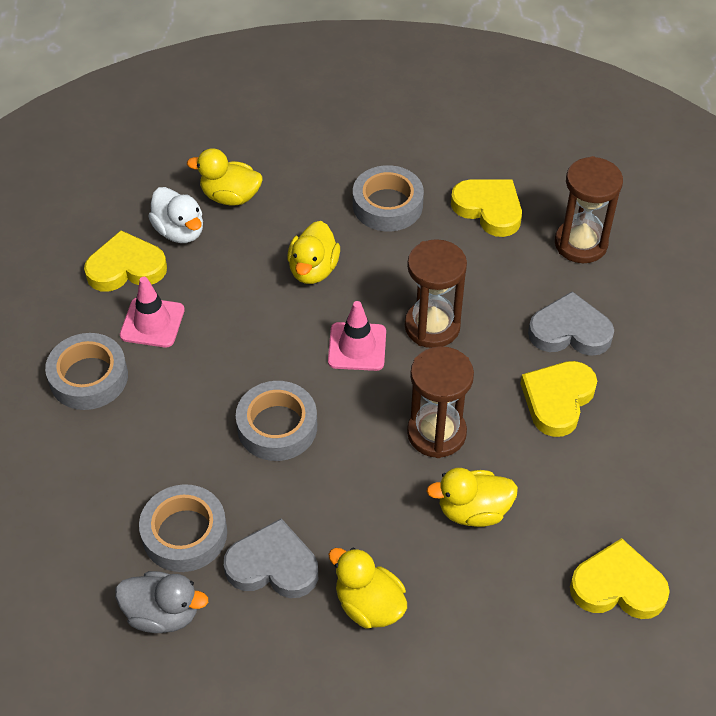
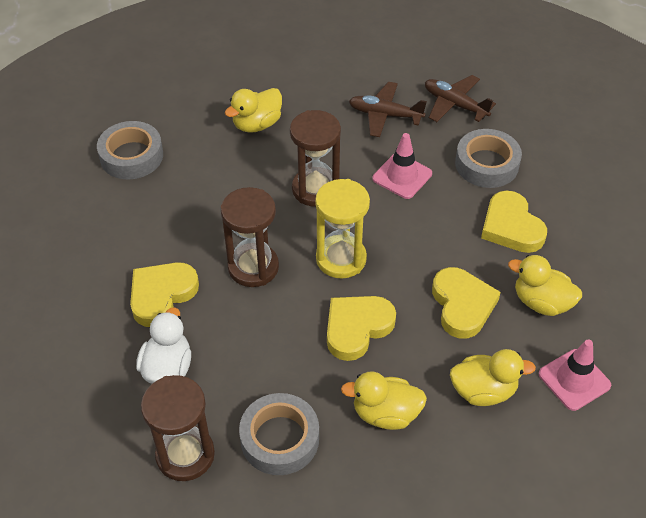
brown plane: 0 -> 2
grey duck: 1 -> 0
grey heart: 2 -> 0
grey tape: 4 -> 3
yellow hourglass: 0 -> 1

